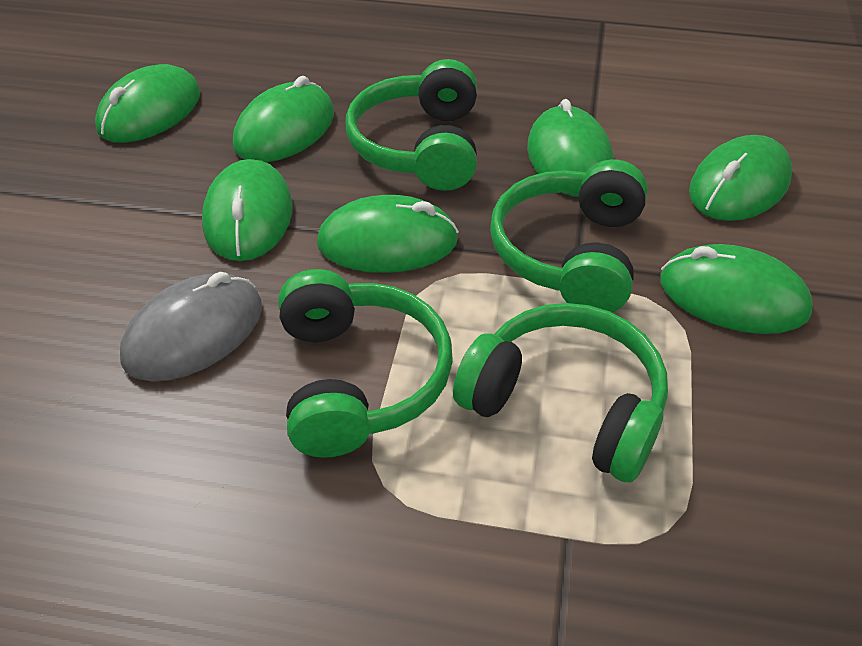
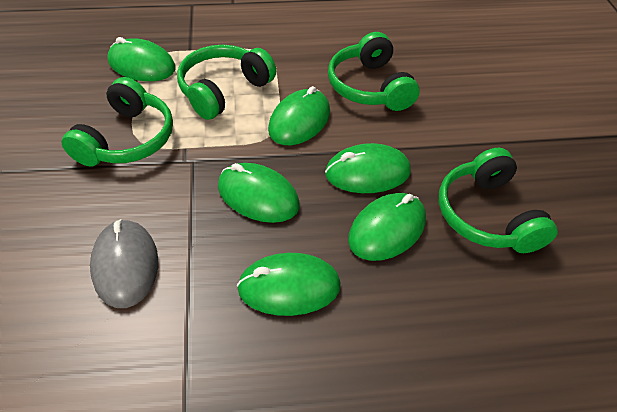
green mouse: 7 -> 6

